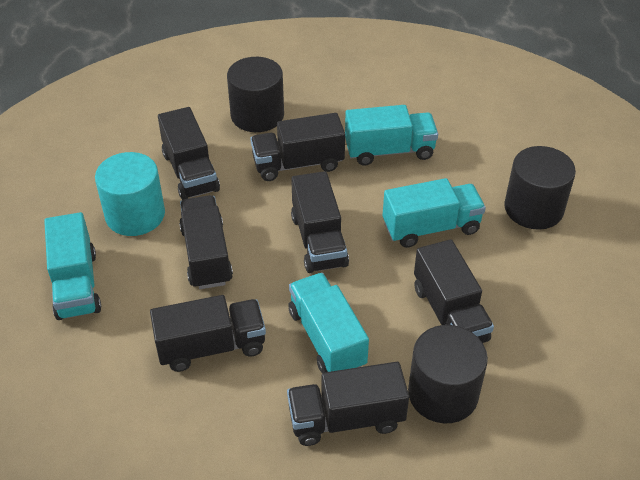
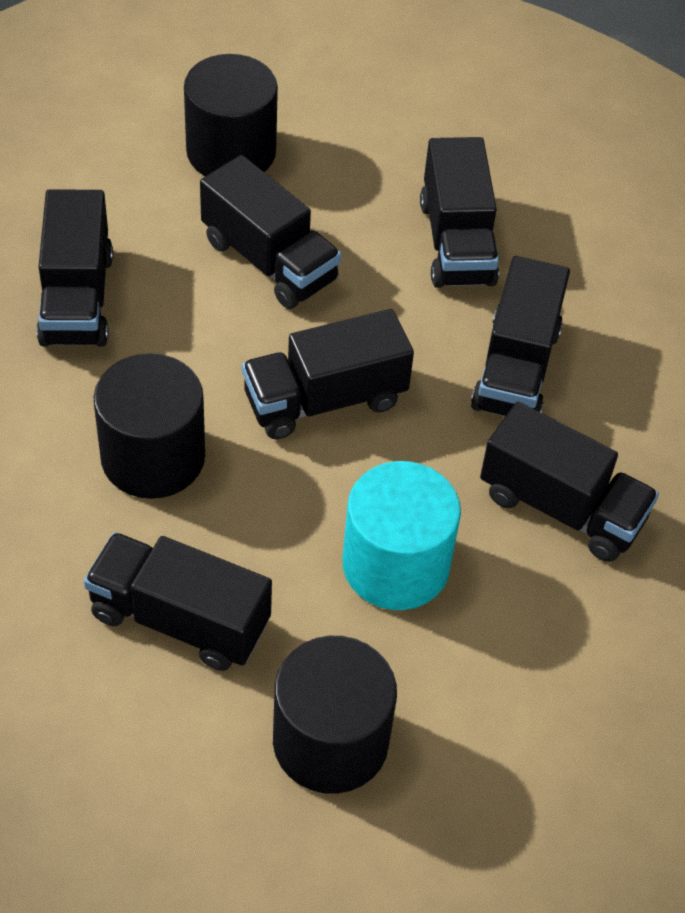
turquoise truck: 4 -> 0

